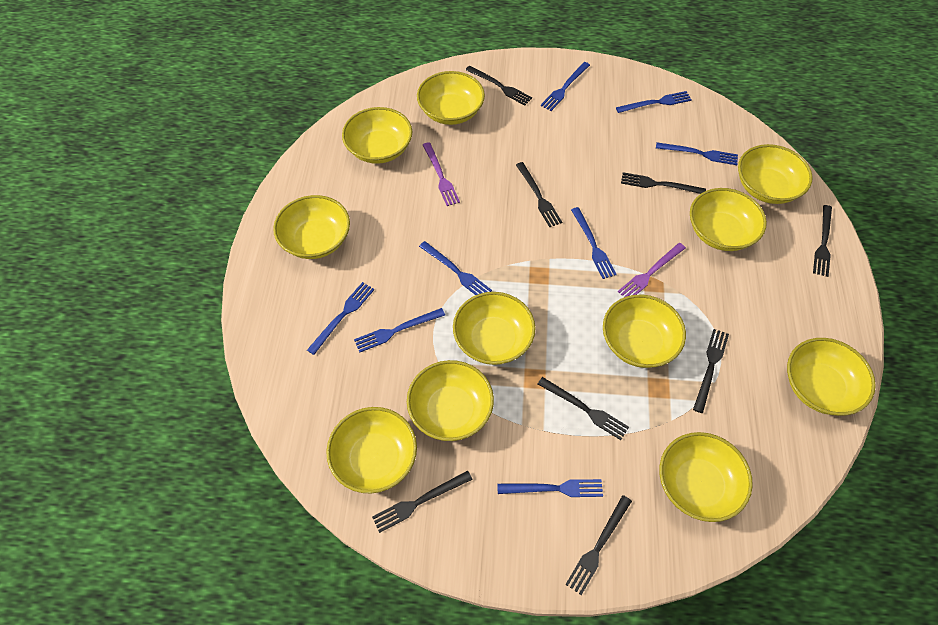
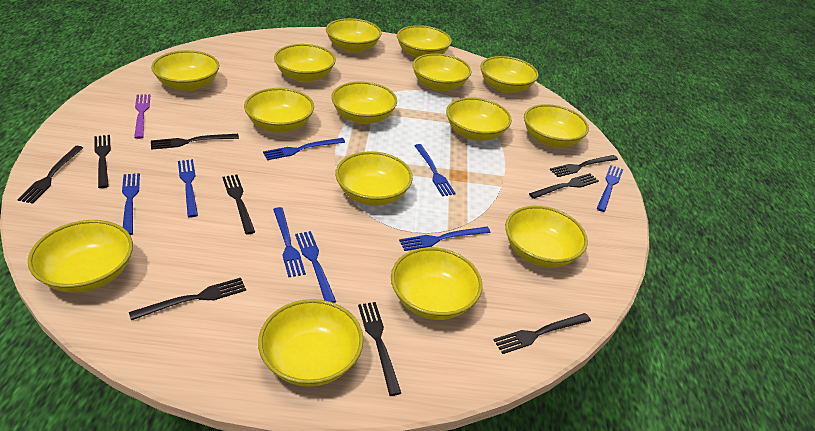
black fork: 8 -> 9
purple fork: 2 -> 1
yellow bowl: 11 -> 15

